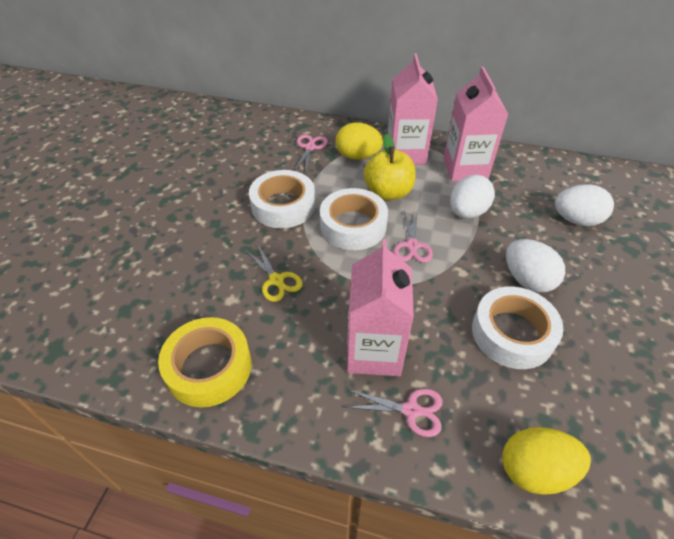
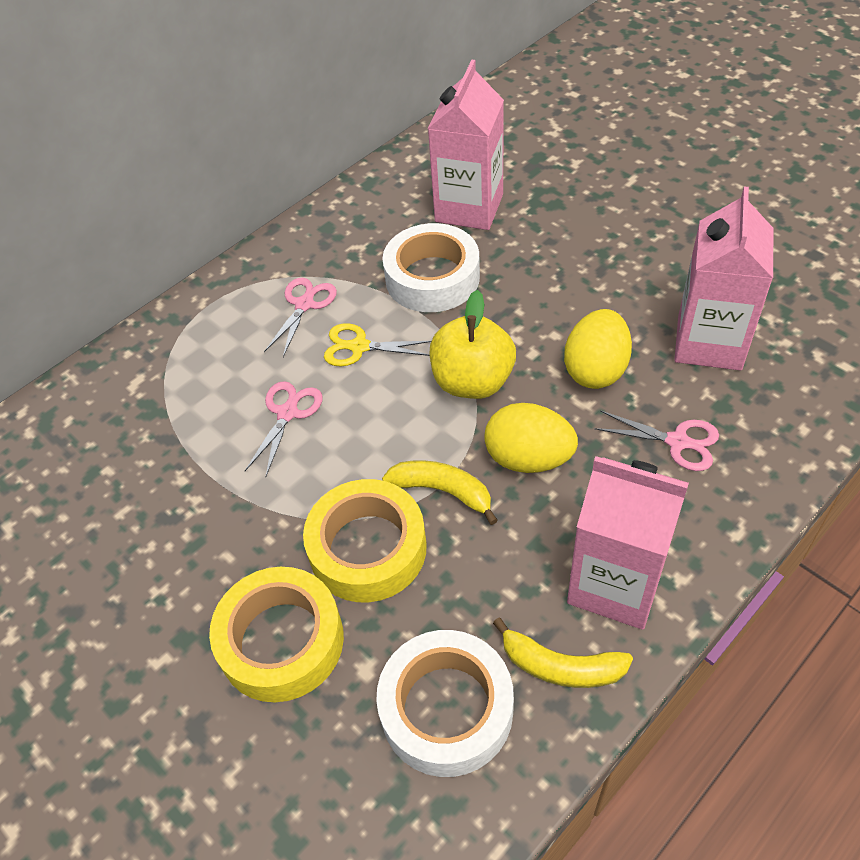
white egg: 3 -> 0
white tape: 3 -> 2
yellow banana: 0 -> 2
yellow tape: 1 -> 2

